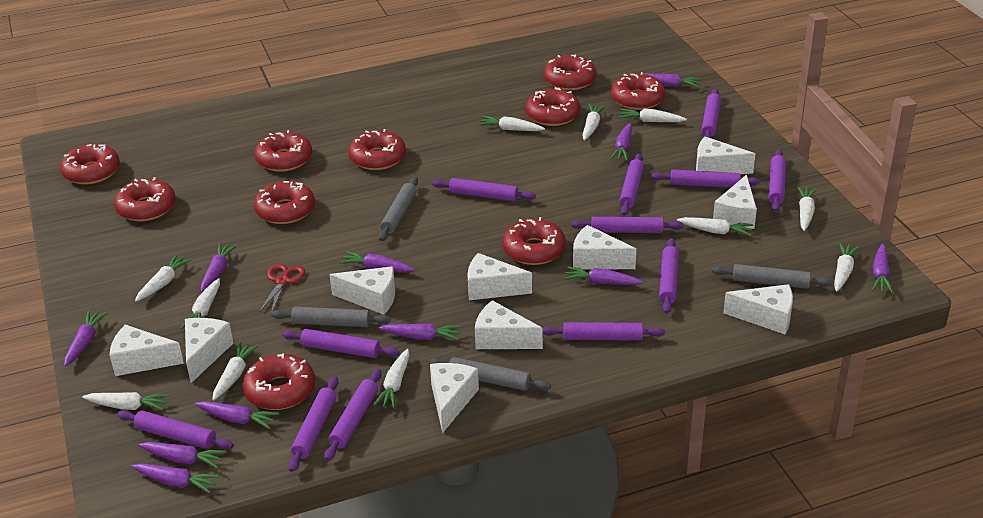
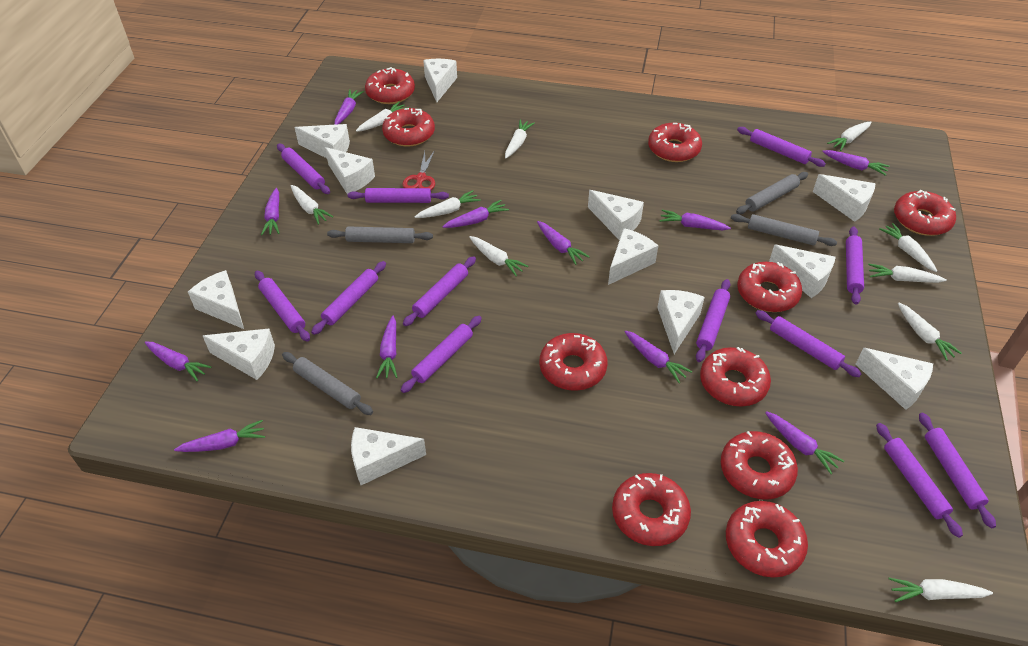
white carrot: 11 -> 10
white cheese: 10 -> 12

